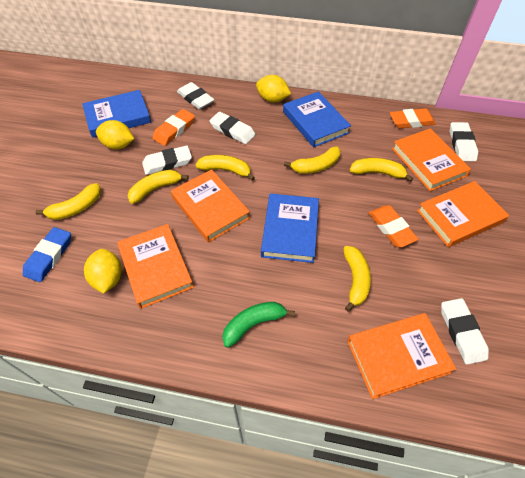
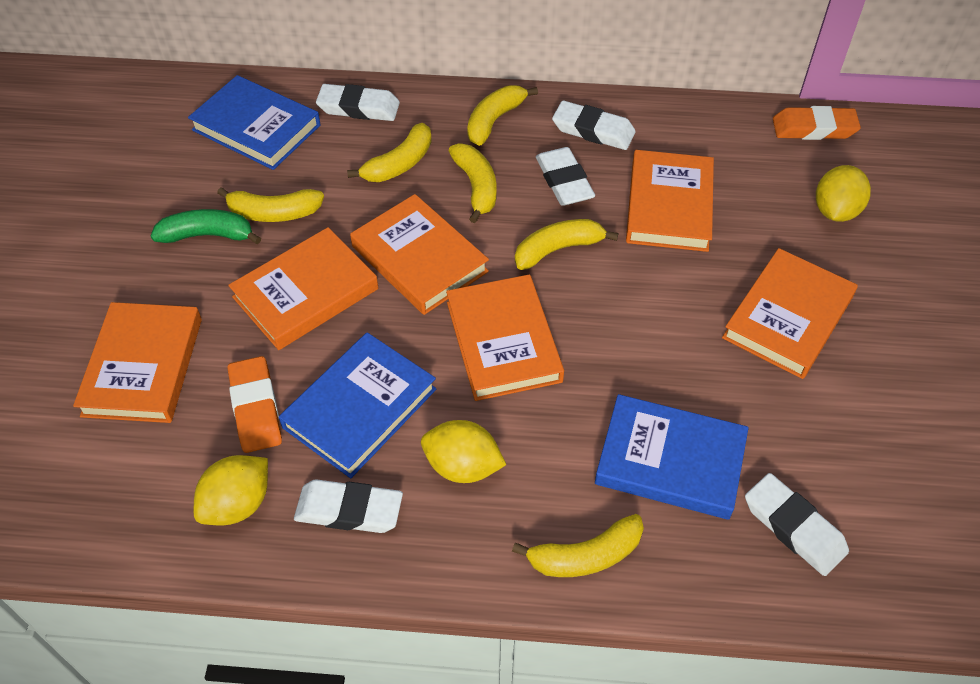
blue eraser: 1 -> 0
orange book: 5 -> 6
orange eraser: 3 -> 2

